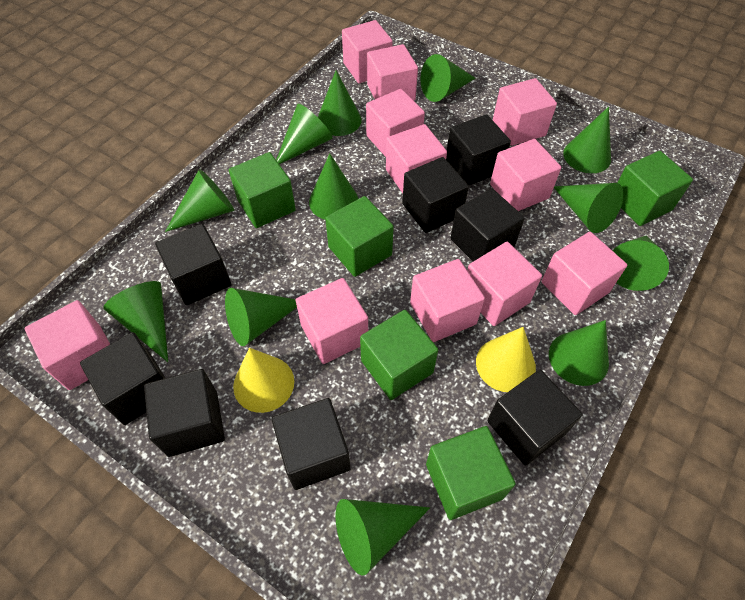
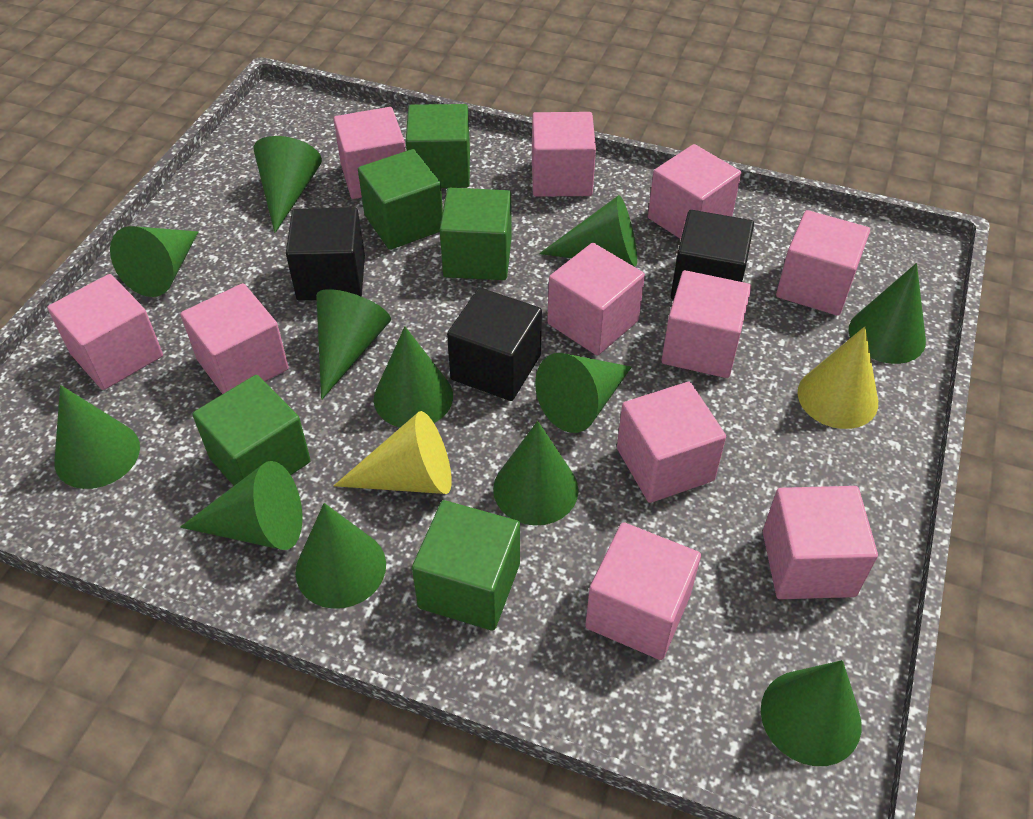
black cube: 8 -> 3

